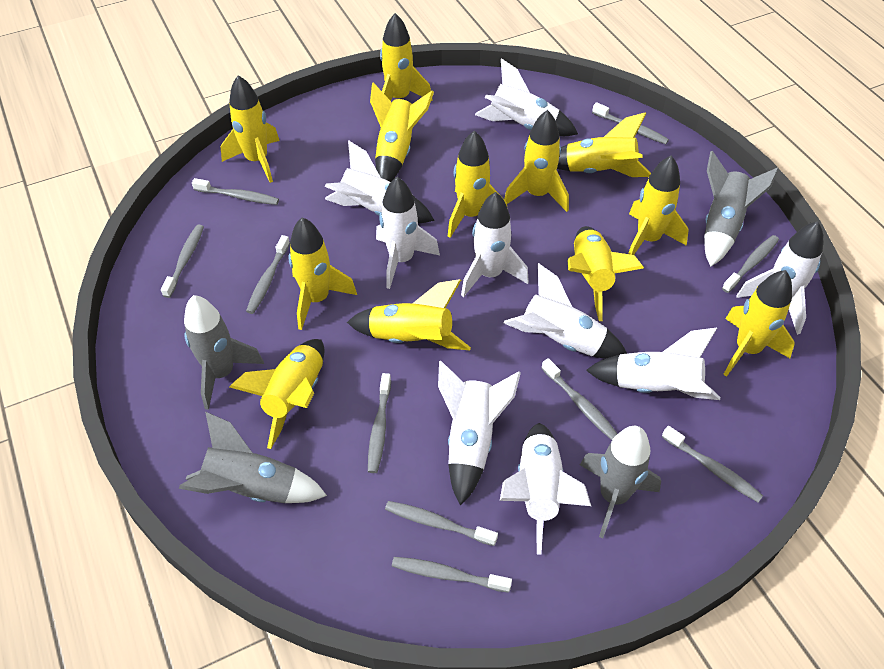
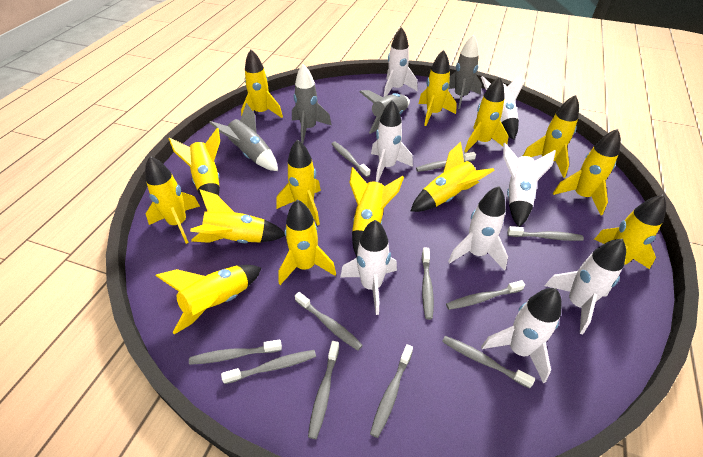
grey toothbrush: 10 -> 11
white rocket: 9 -> 8
yellow rocket: 12 -> 14

